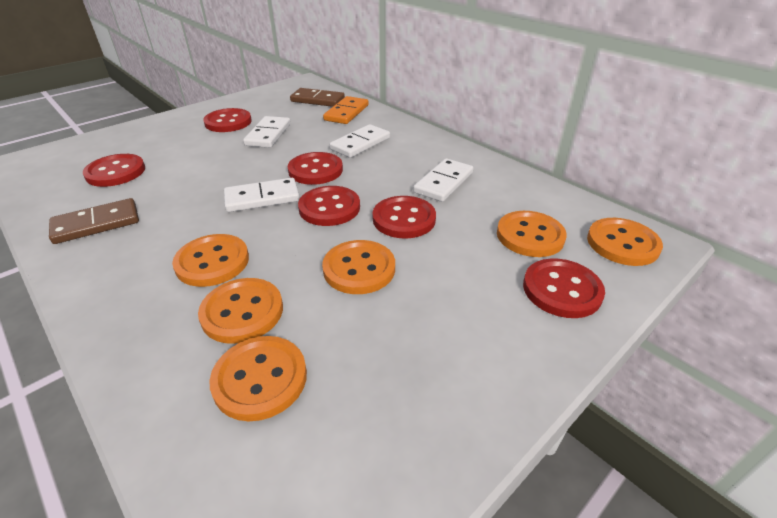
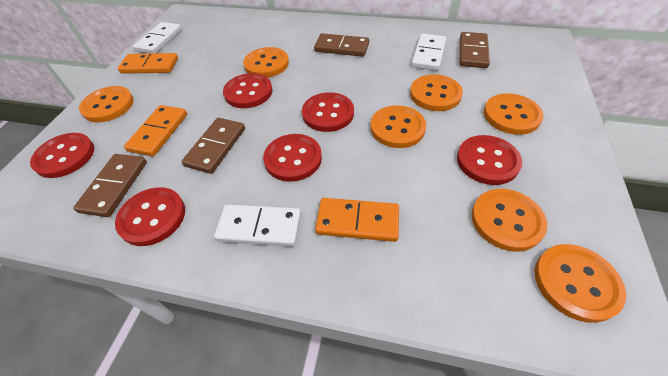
brown domino: 2 -> 4
orange button: 6 -> 7
orange domino: 1 -> 3
white domino: 4 -> 3

